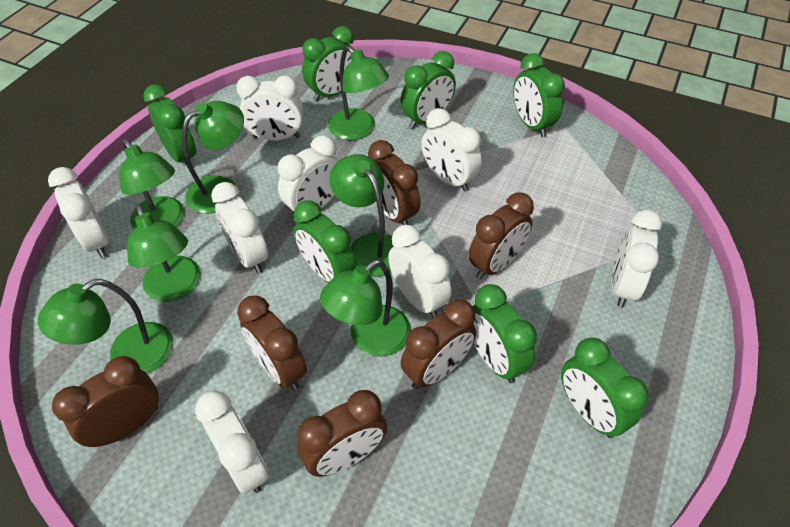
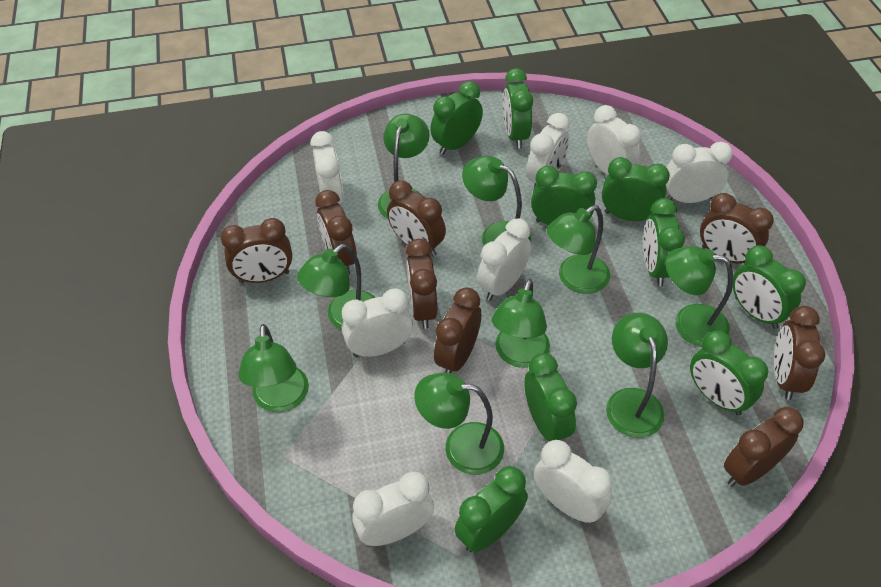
brown clock: 6 -> 8
green clock: 7 -> 9
green lamp: 7 -> 9

